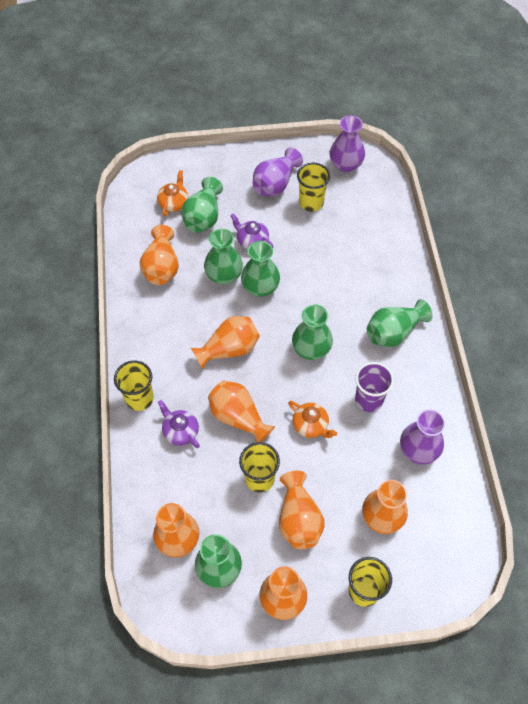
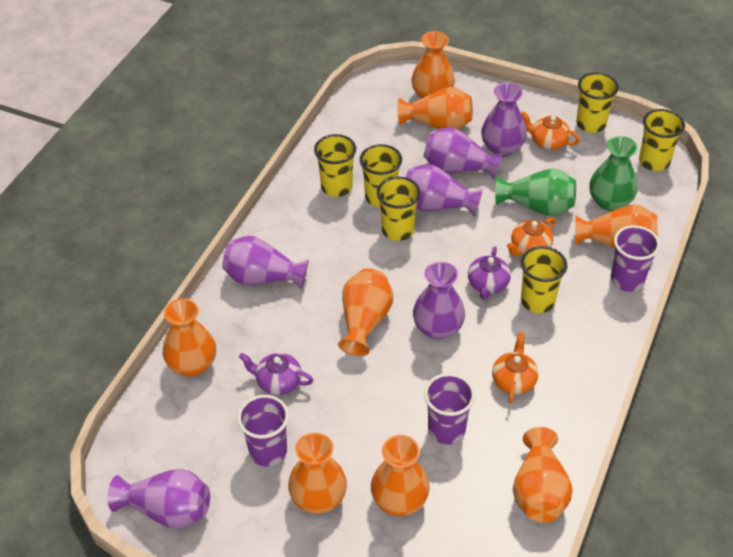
green vase: 6 -> 2
orange teapot: 2 -> 3
orange vase: 7 -> 8
purple cup: 1 -> 3
purple vase: 3 -> 6
yellow cup: 4 -> 6

